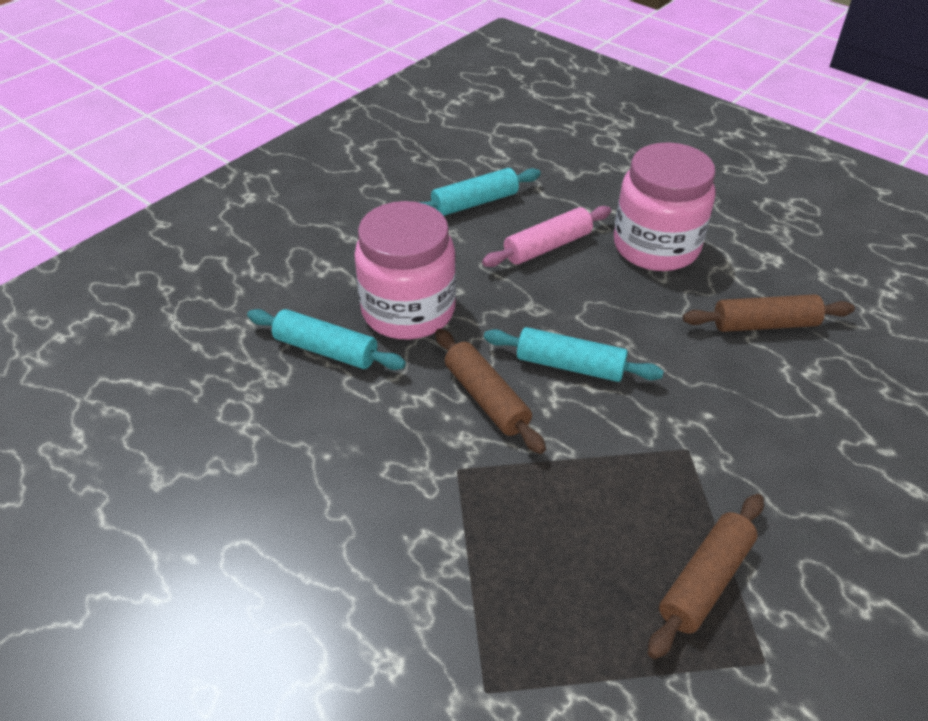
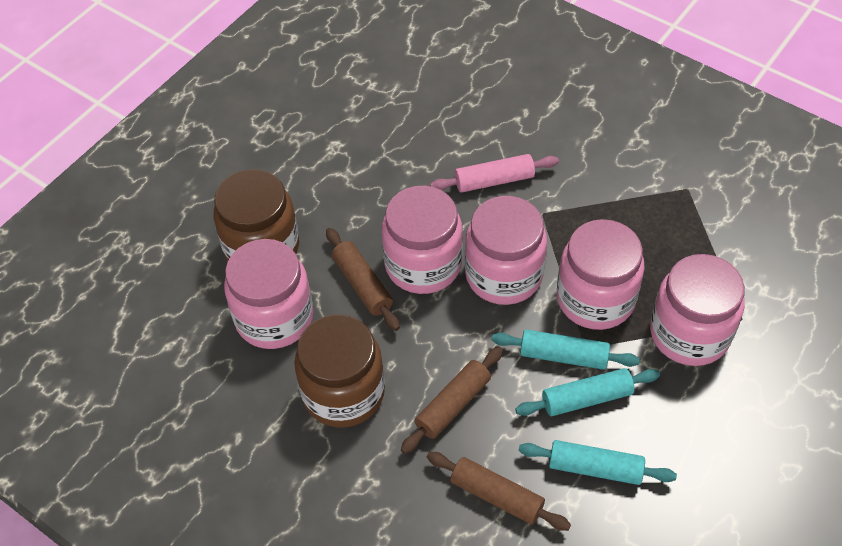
brown jar: 0 -> 2
pink jar: 2 -> 5

